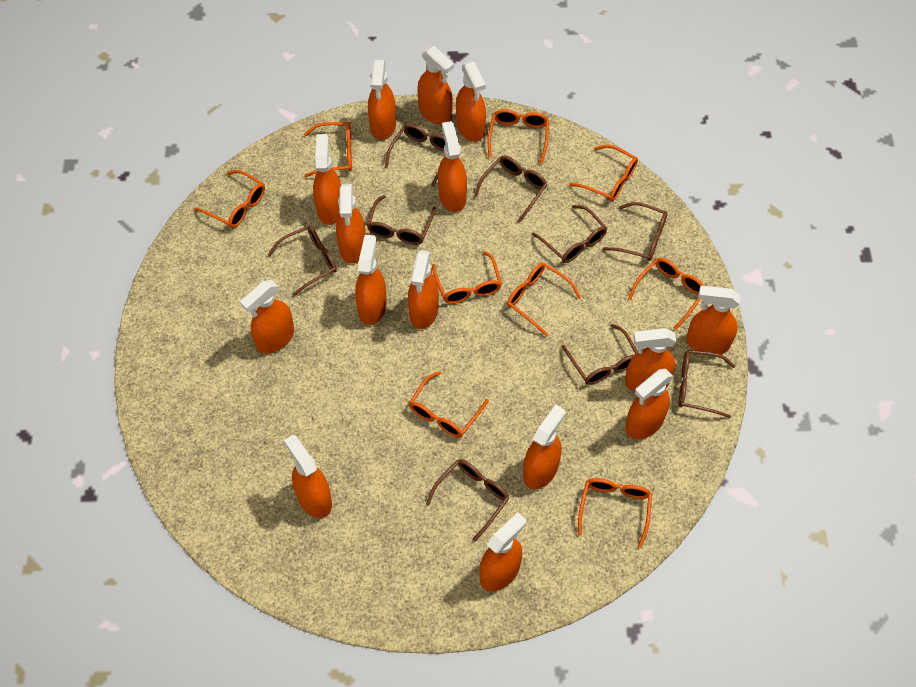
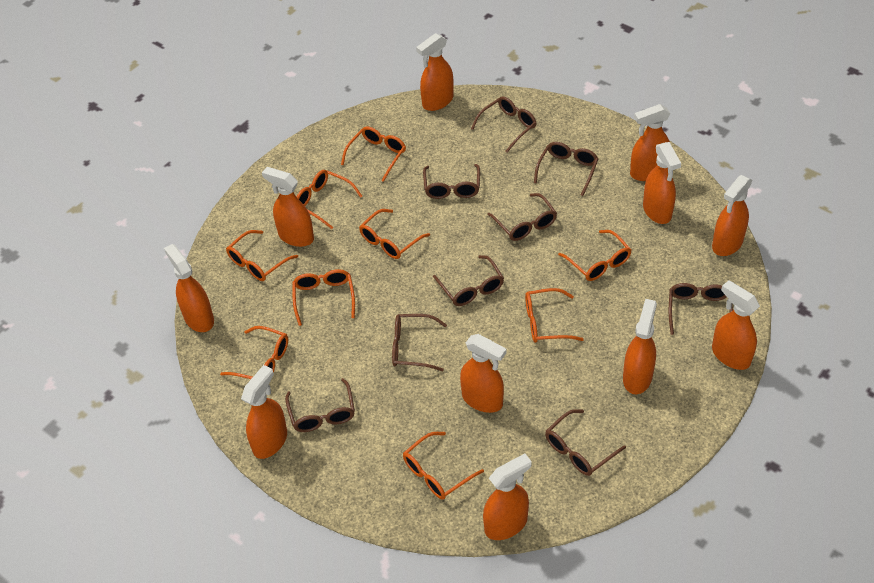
orange spray bottle: 15 -> 11

